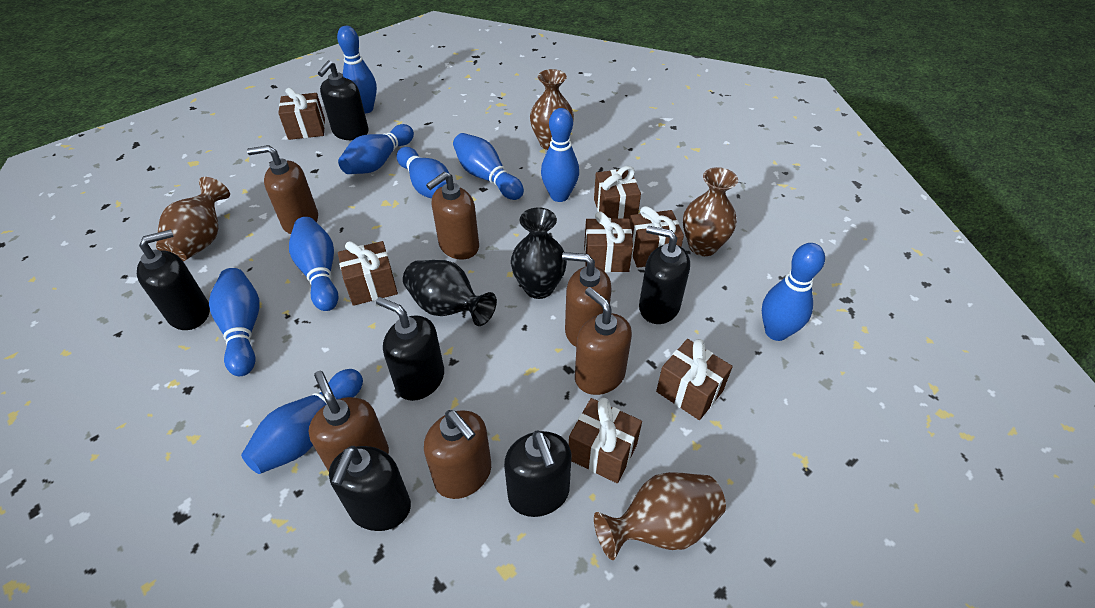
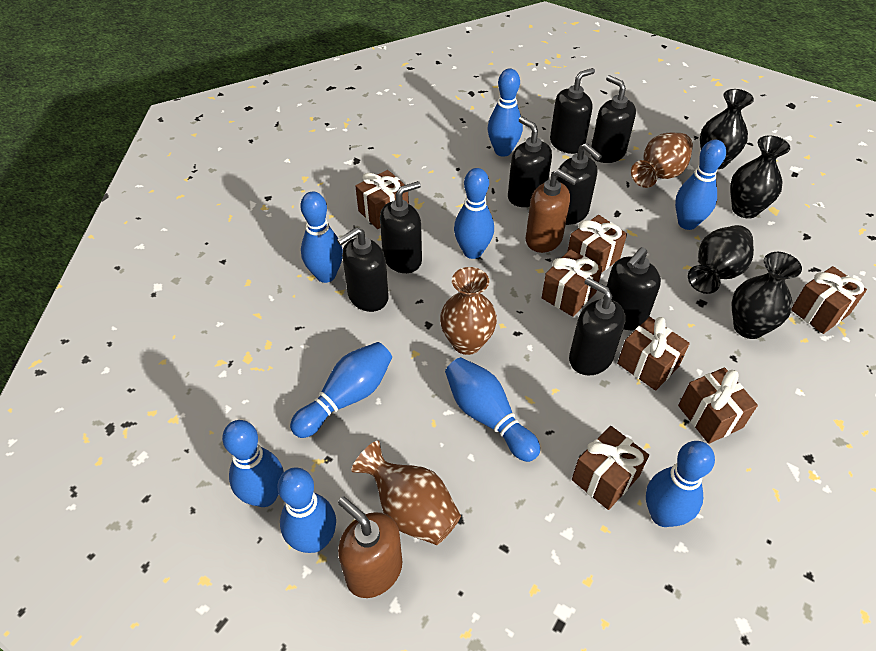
black soap dispenser: 6 -> 8
black vase: 2 -> 4
brown soap dispenser: 6 -> 2
brown vase: 4 -> 3

